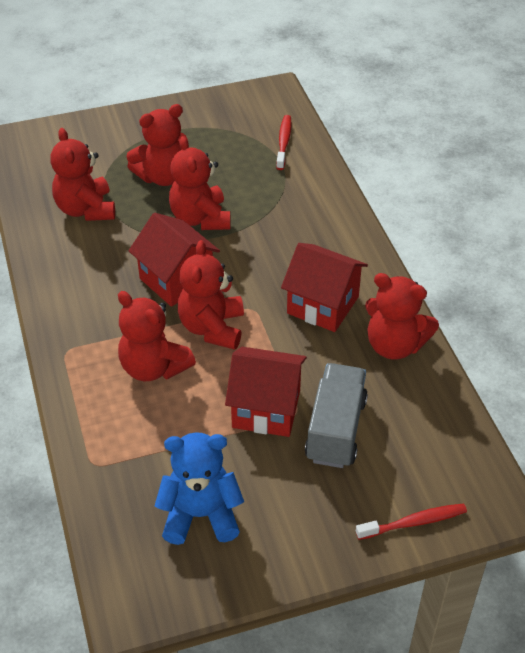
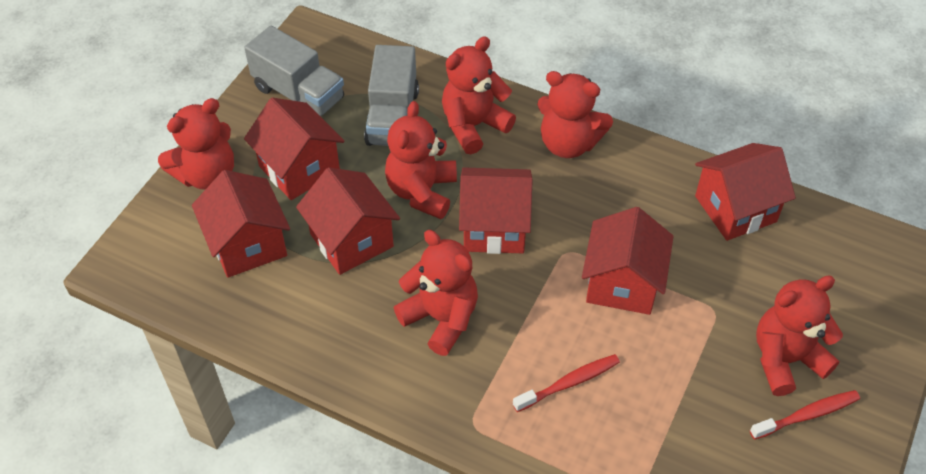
blue teddy bear: 1 -> 0
grey truck: 1 -> 2
red house: 3 -> 6

